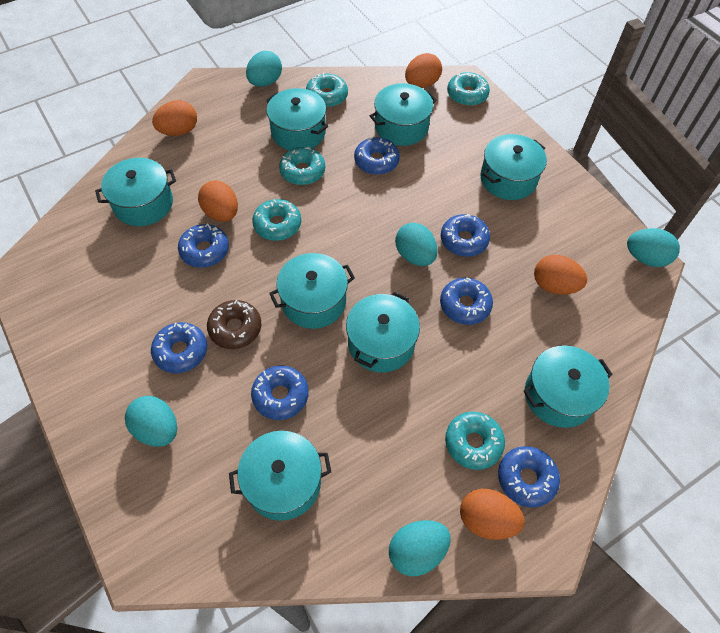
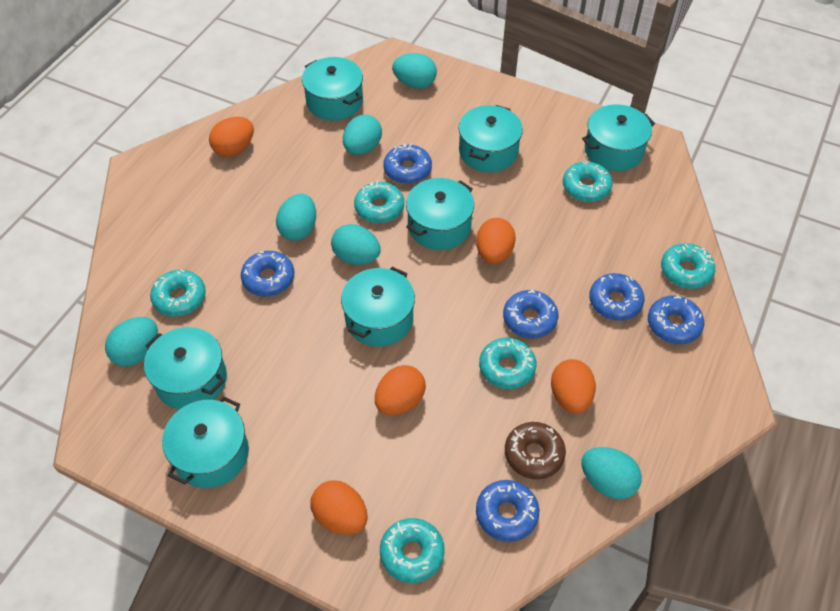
blue donut: 7 -> 6
turquoise donut: 5 -> 6
turquoise egg: 5 -> 6
turquoise pot: 8 -> 7

